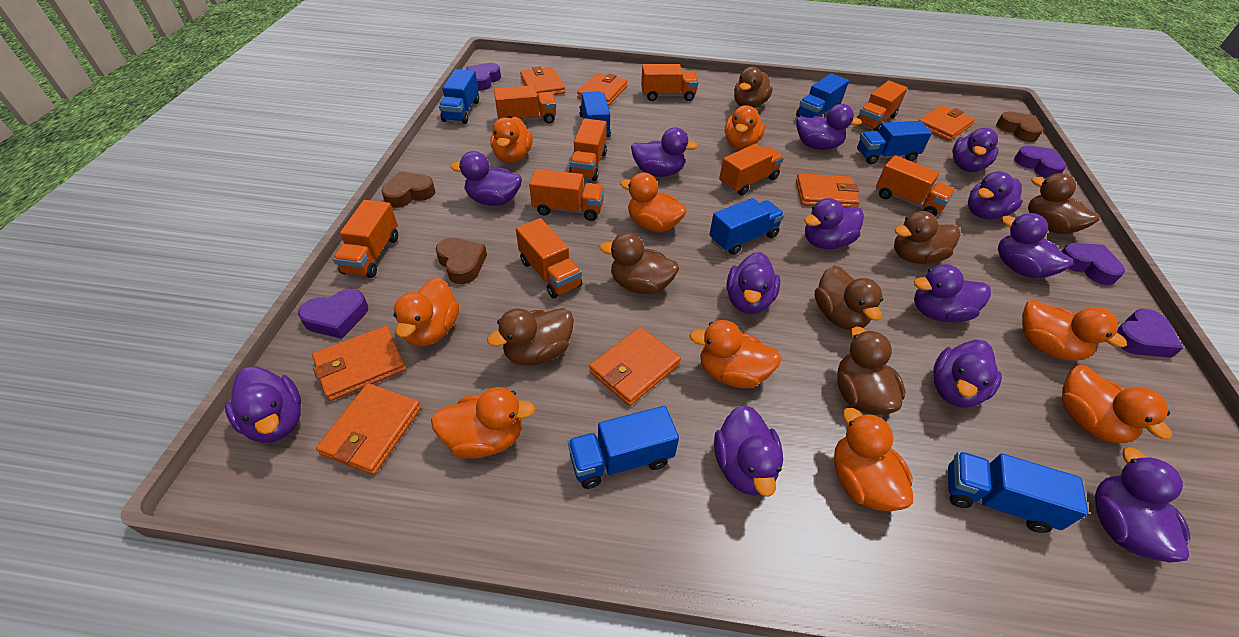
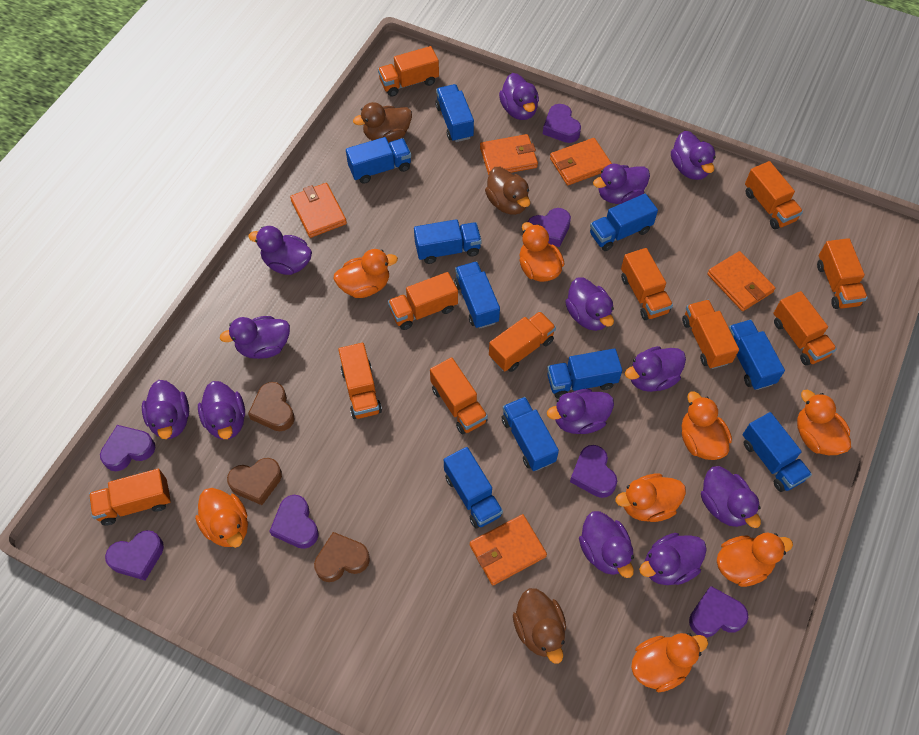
blue truck: 7 -> 10
brown duck: 7 -> 3
orange duck: 9 -> 8
orange truck: 9 -> 11
orange wallet: 7 -> 5
purple heart: 5 -> 7

